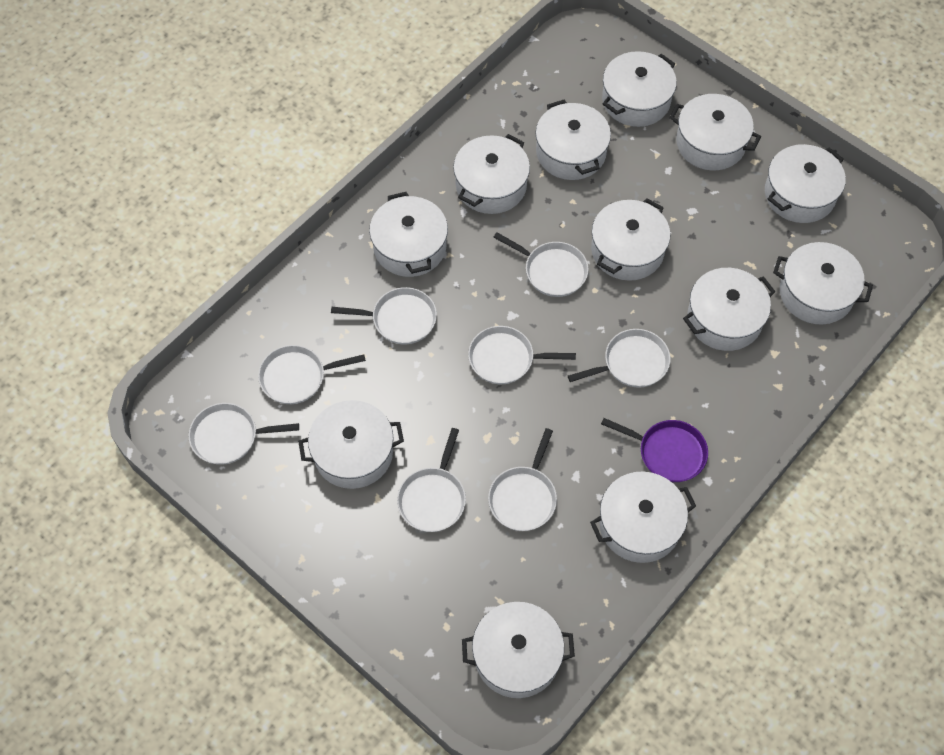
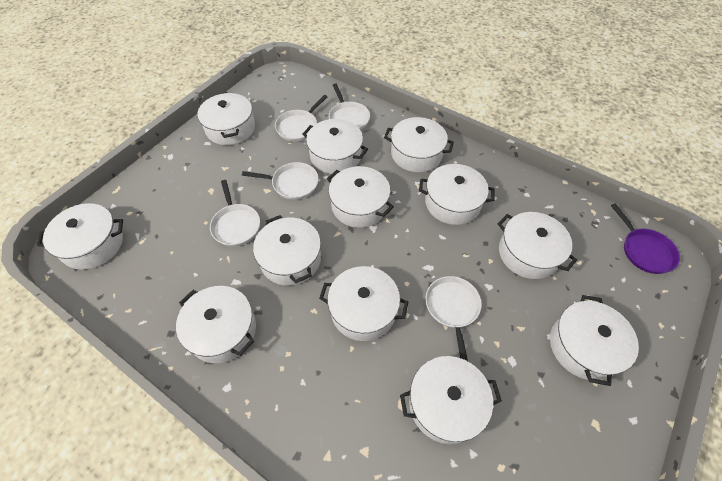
white pan: 8 -> 5

